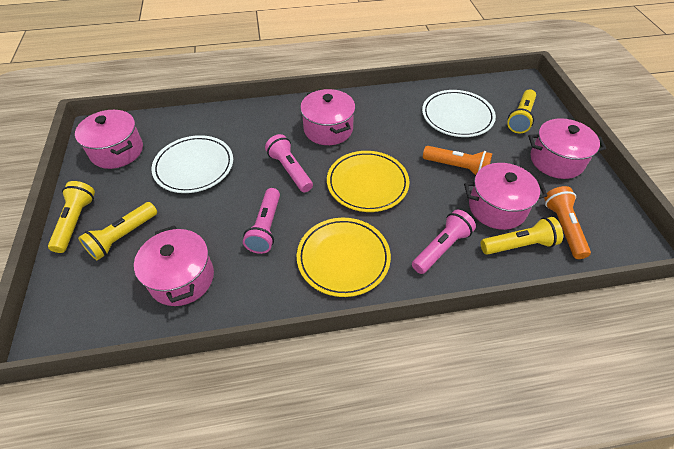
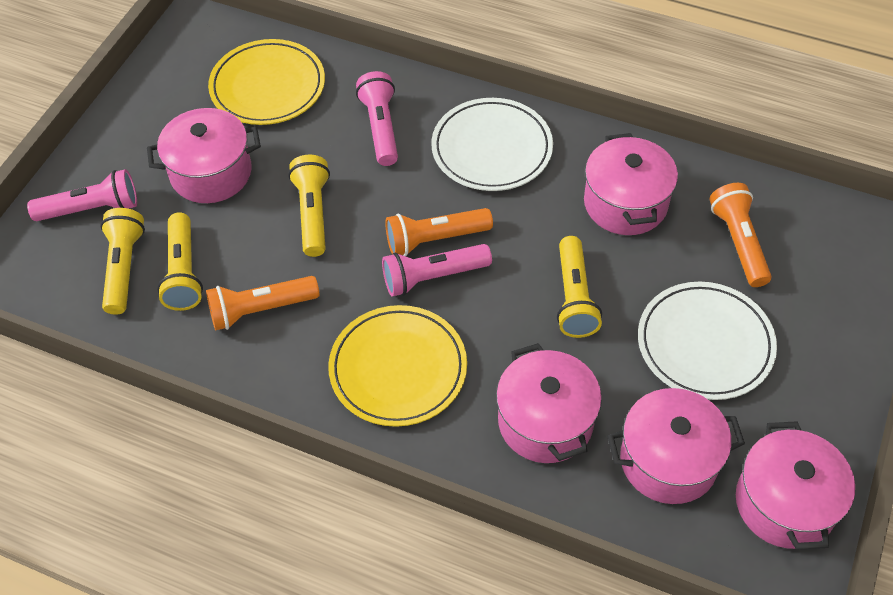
orange flashlight: 2 -> 3

